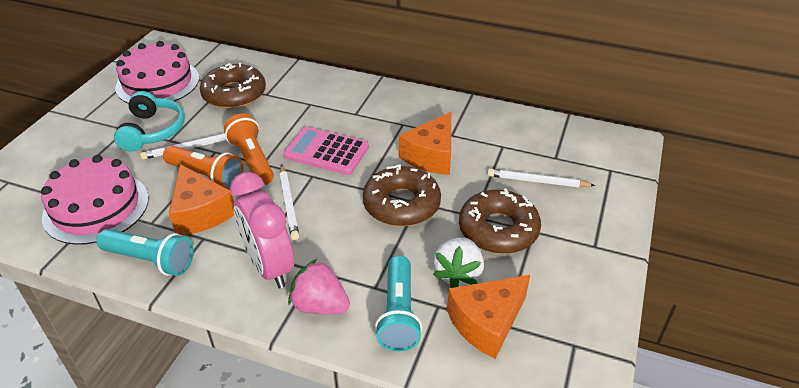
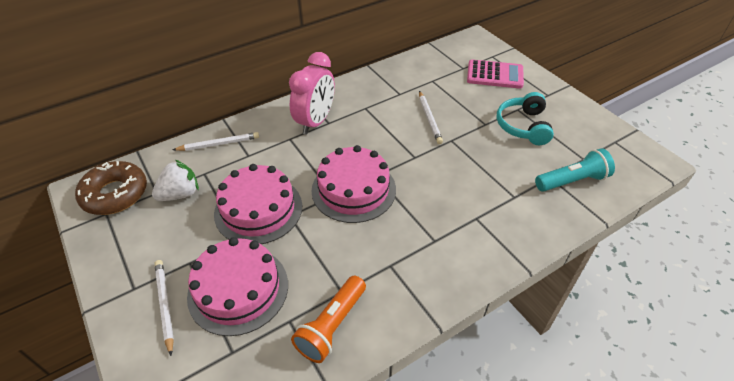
brown donut: 3 -> 1
orange cheese: 3 -> 0
orange flashlight: 2 -> 1
pink cake: 2 -> 3
pink strawberry: 1 -> 0
turquoise flashlight: 2 -> 1

